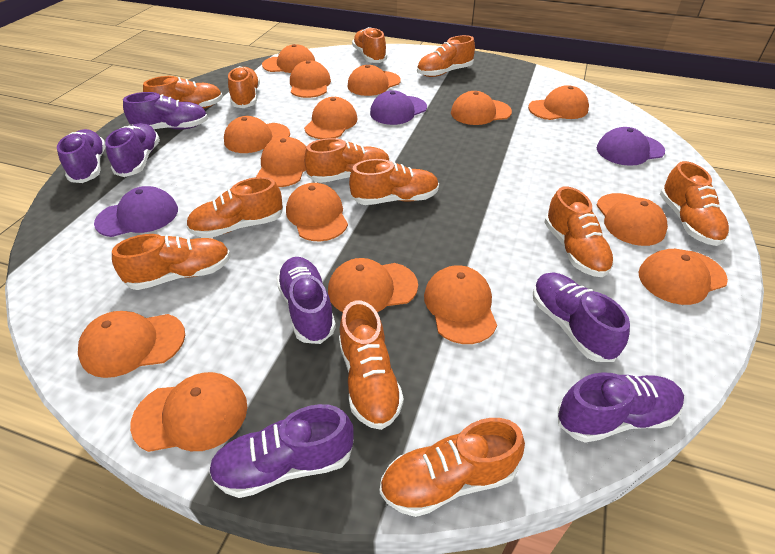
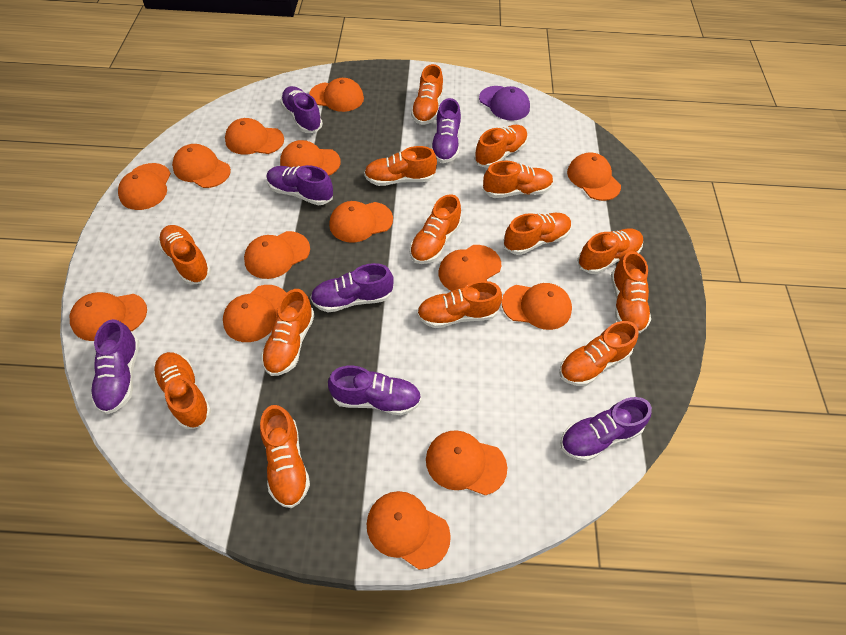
orange cap: 15 -> 14
orange shoe: 12 -> 14
purple cap: 3 -> 1

